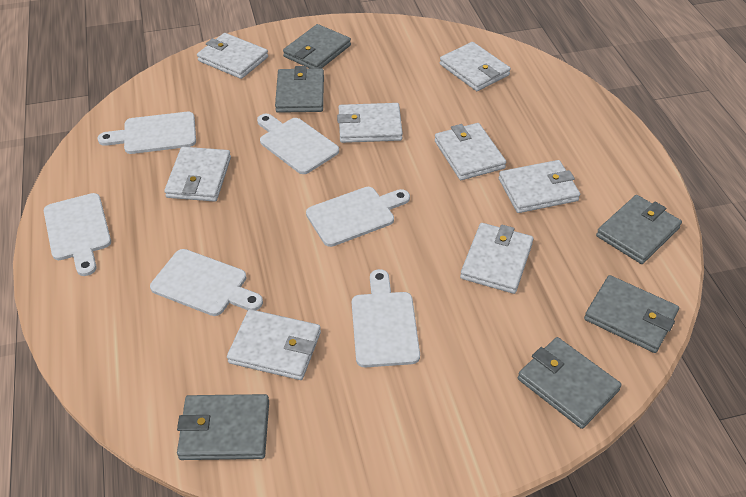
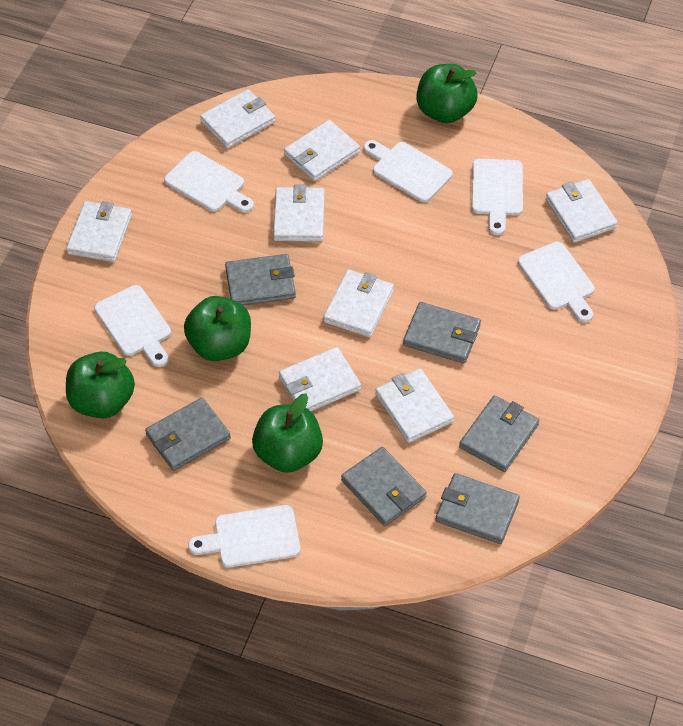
green apple: 0 -> 4

